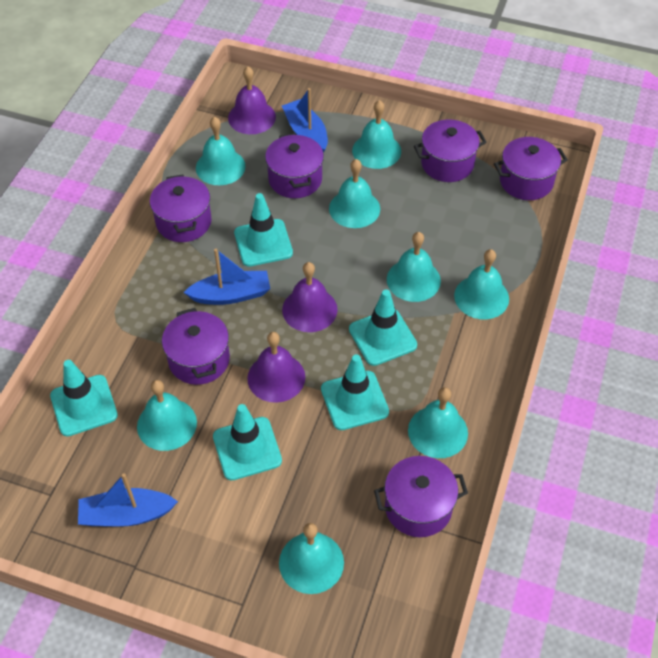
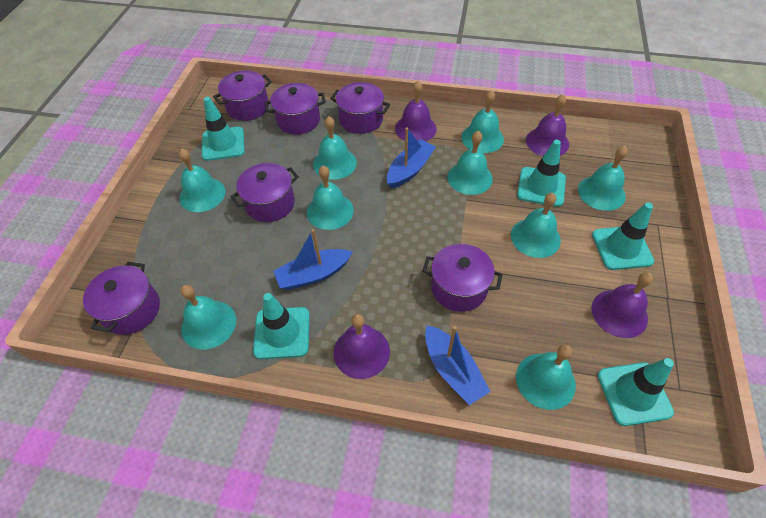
purple bell: 3 -> 4
turquoise bell: 8 -> 9

